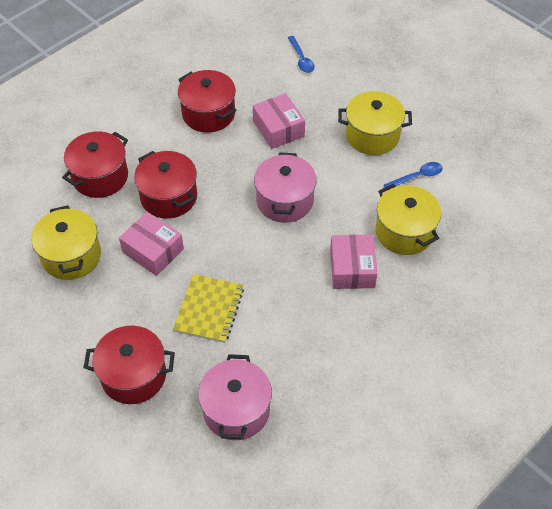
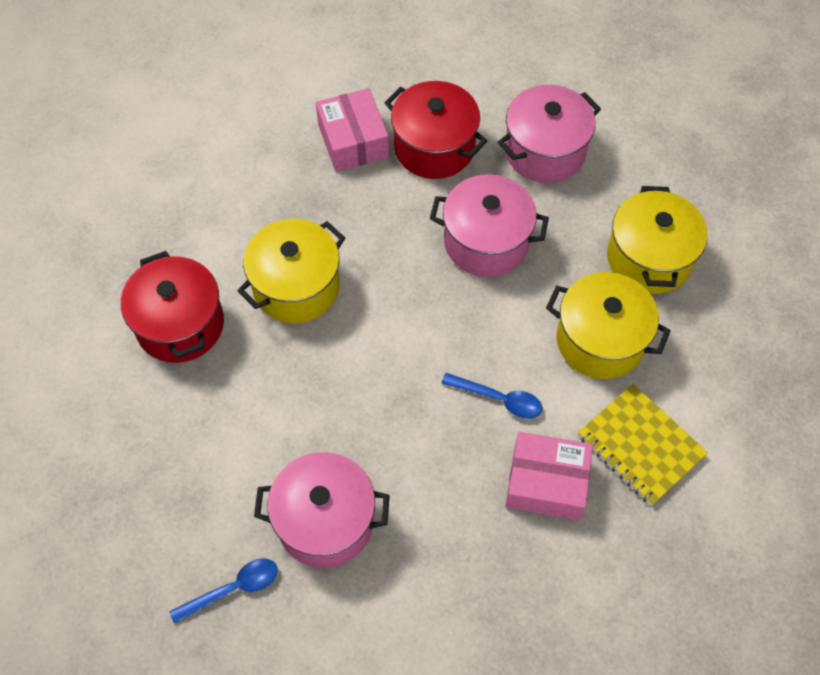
pink box: 3 -> 2
pink pot: 2 -> 3
red pot: 4 -> 2

